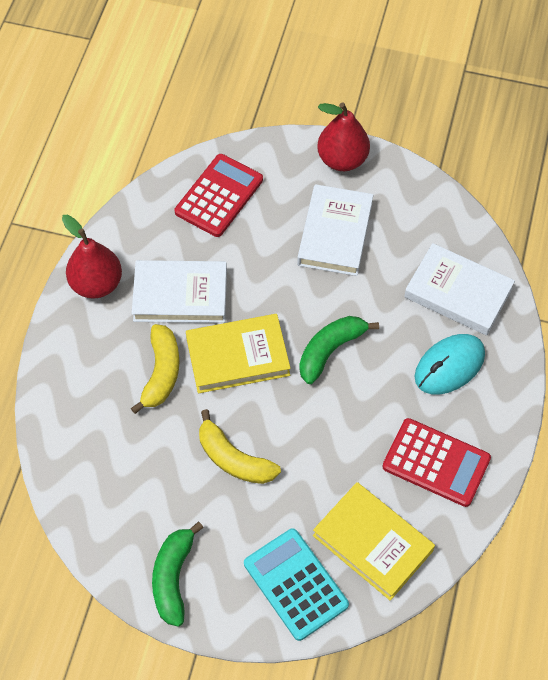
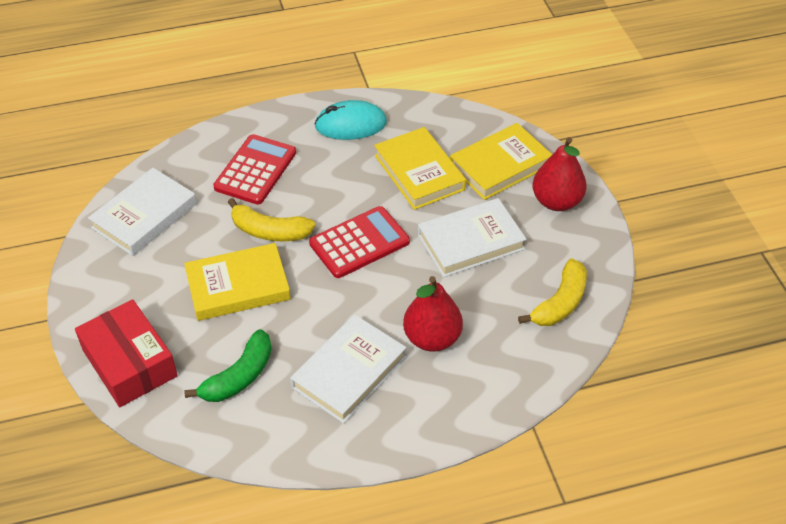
green banana: 2 -> 1
red box: 0 -> 1
turquoise calculator: 1 -> 0
yellow book: 2 -> 3

